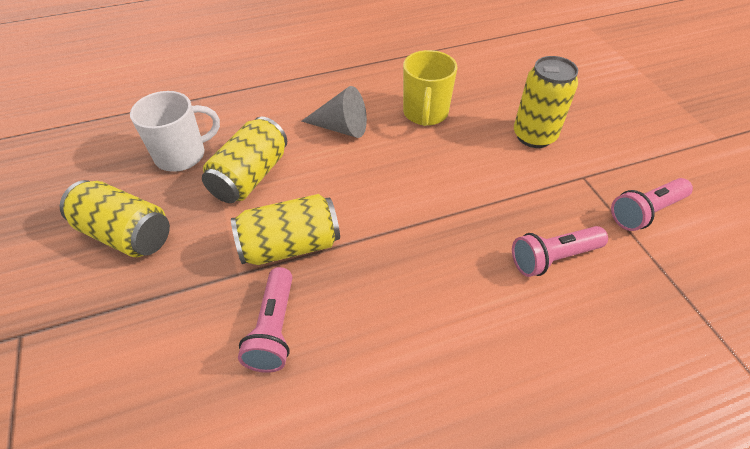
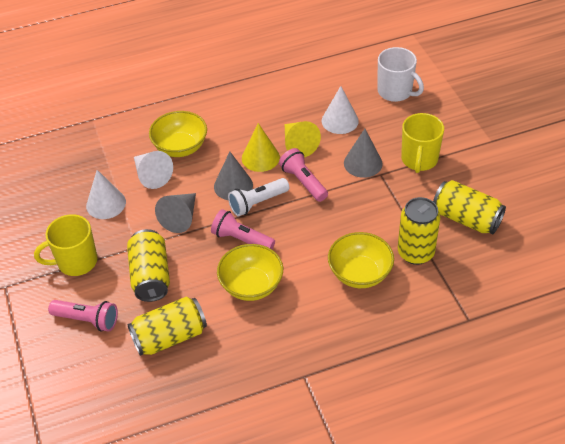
grey cone: 1 -> 3
white cone: 0 -> 3
white flashlight: 0 -> 1
yellow bowl: 0 -> 3
yellow cone: 0 -> 2
yellow mug: 1 -> 2

